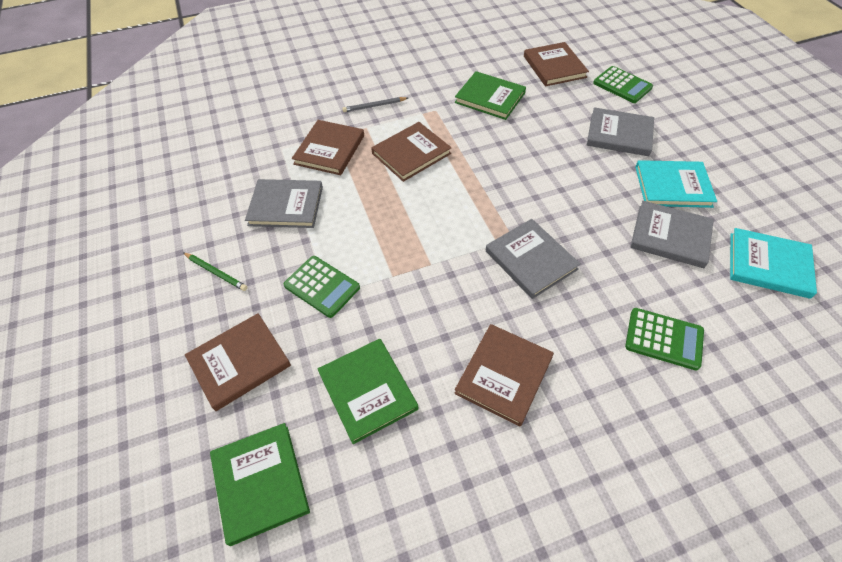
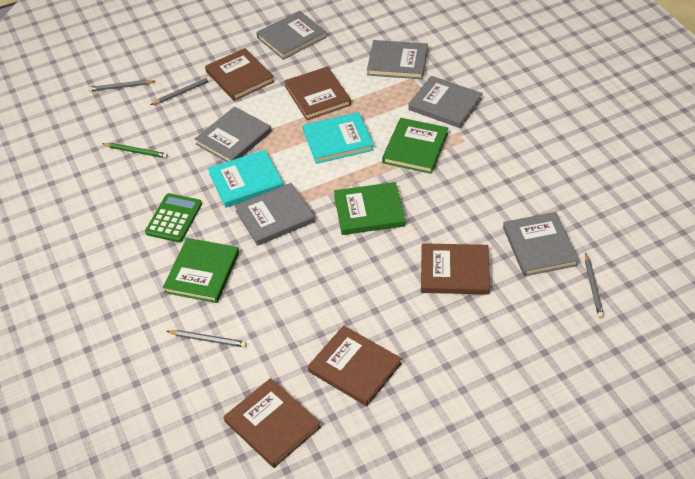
green calculator: 3 -> 1
grey book: 4 -> 6
grey pencil: 1 -> 4

